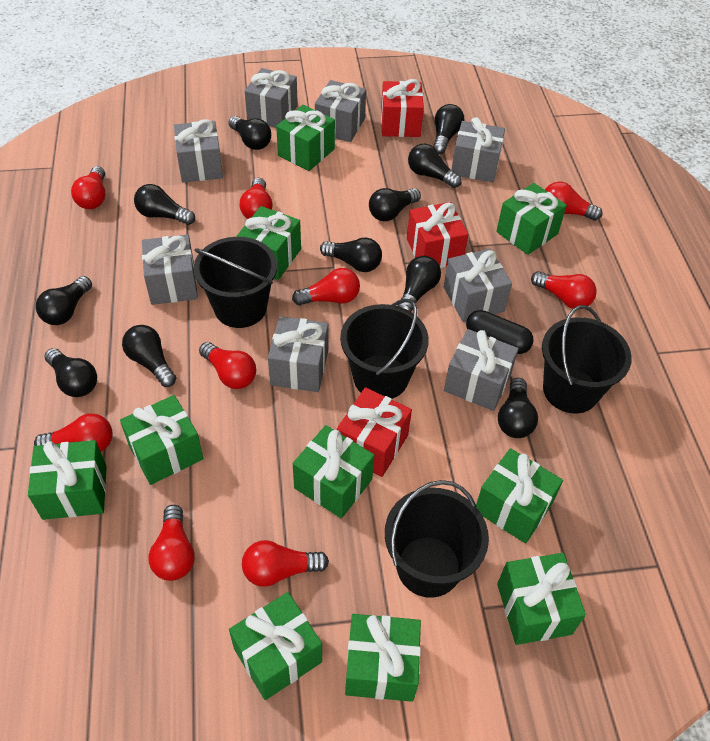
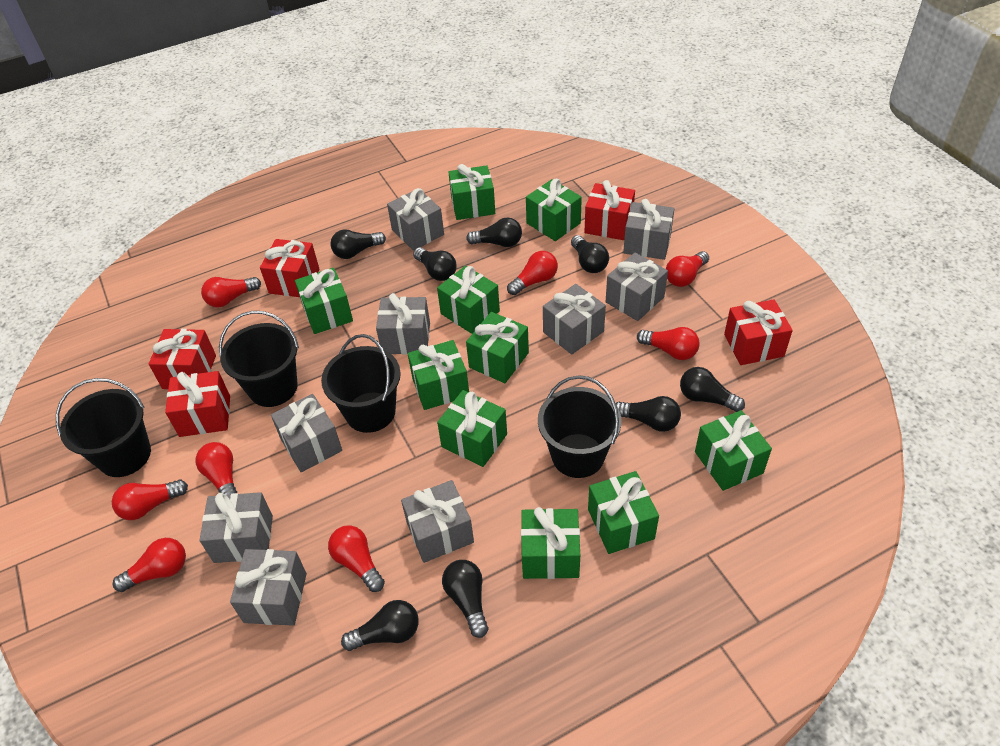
black capsule: 1 -> 0
black light bulb: 11 -> 8
grey gift: 8 -> 9
red gift: 3 -> 5
red light bulb: 9 -> 8

